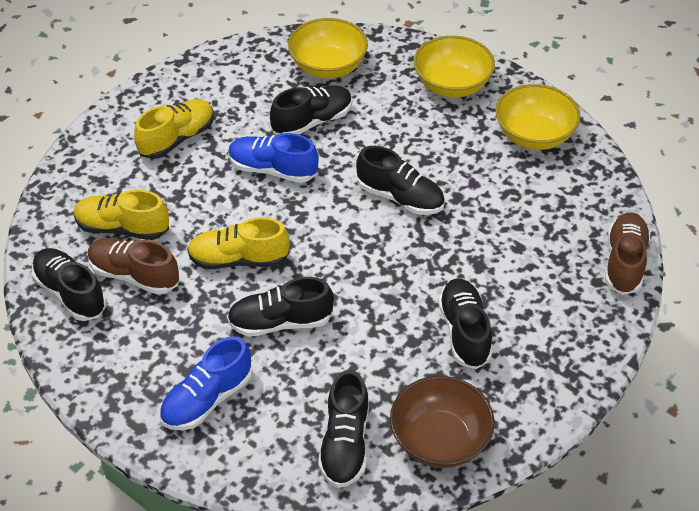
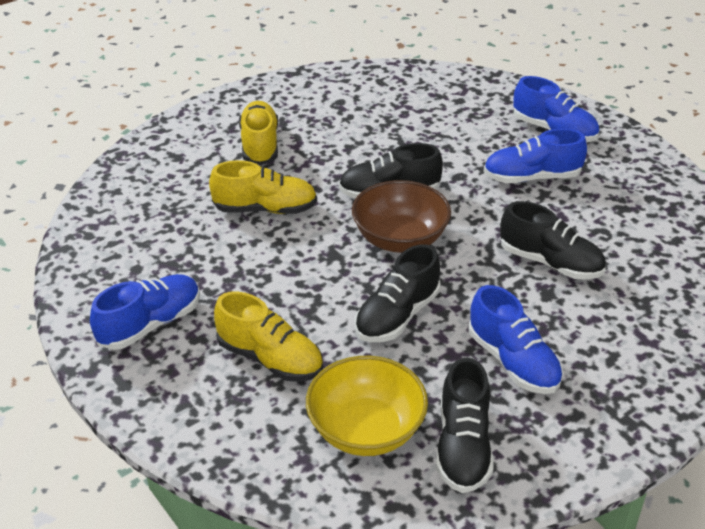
black shoe: 6 -> 4
blue shoe: 2 -> 4
brown shoe: 2 -> 0
yellow bowl: 3 -> 1

